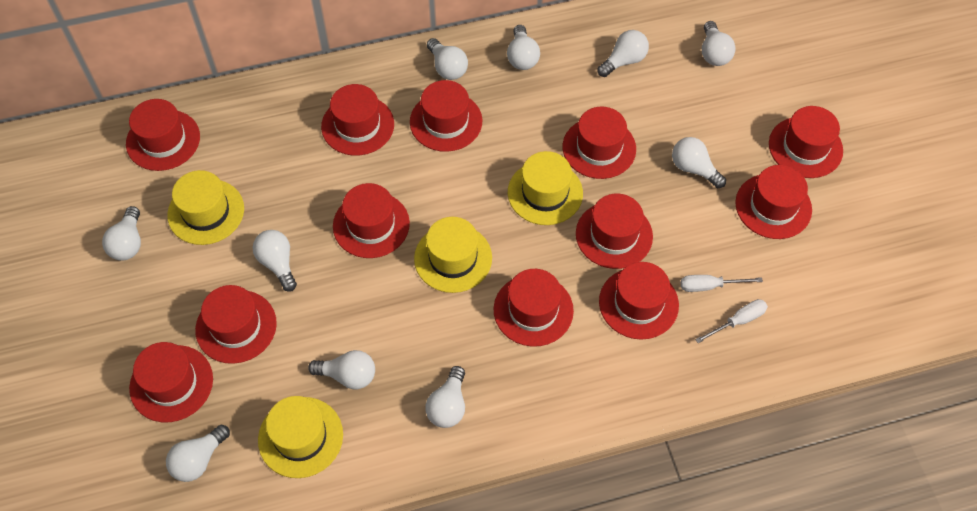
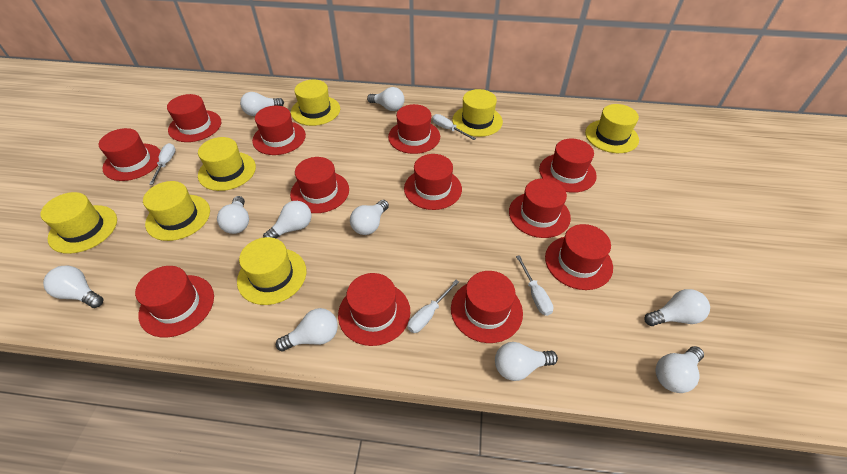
white screwdriver: 2 -> 4
yellow hat: 4 -> 7

